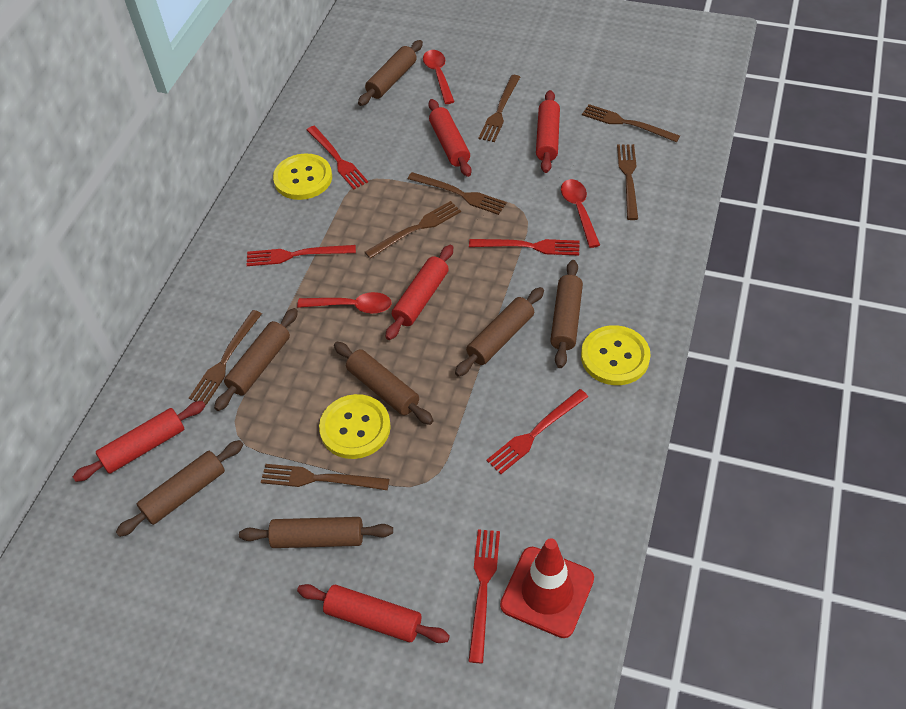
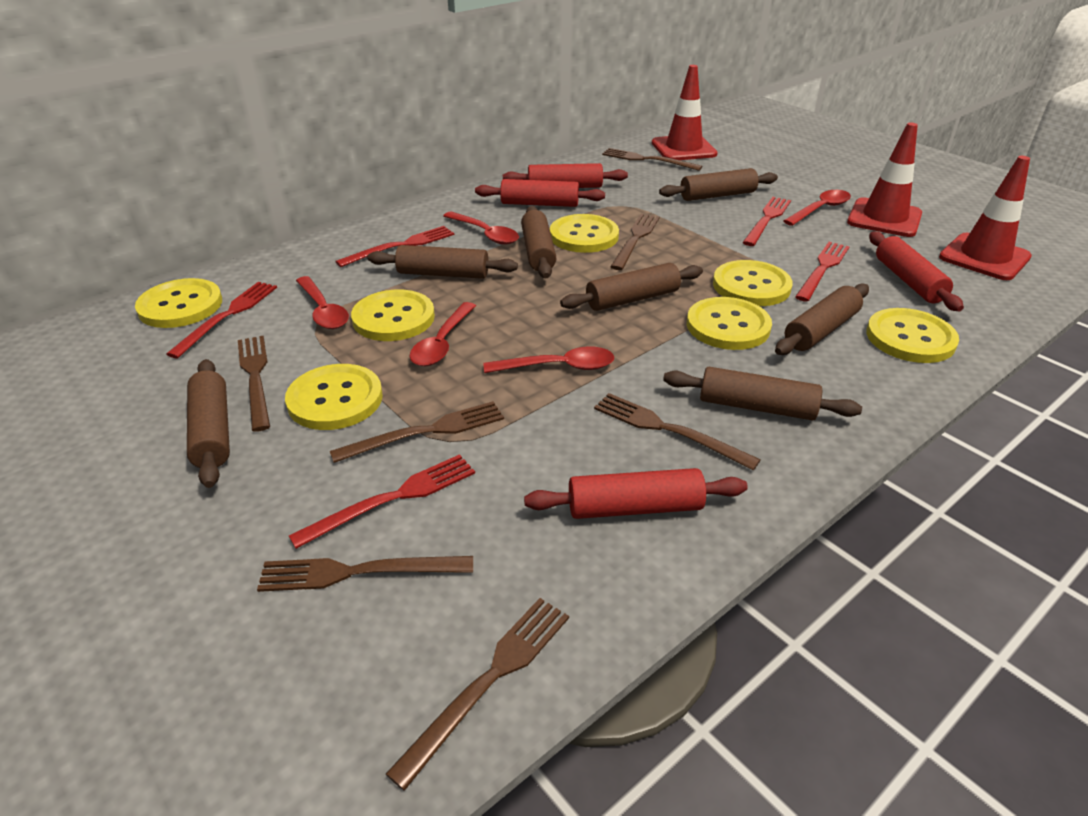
red rolling pin: 5 -> 4
red spoon: 3 -> 5
red traffic cone: 1 -> 3
yellow button: 3 -> 7

